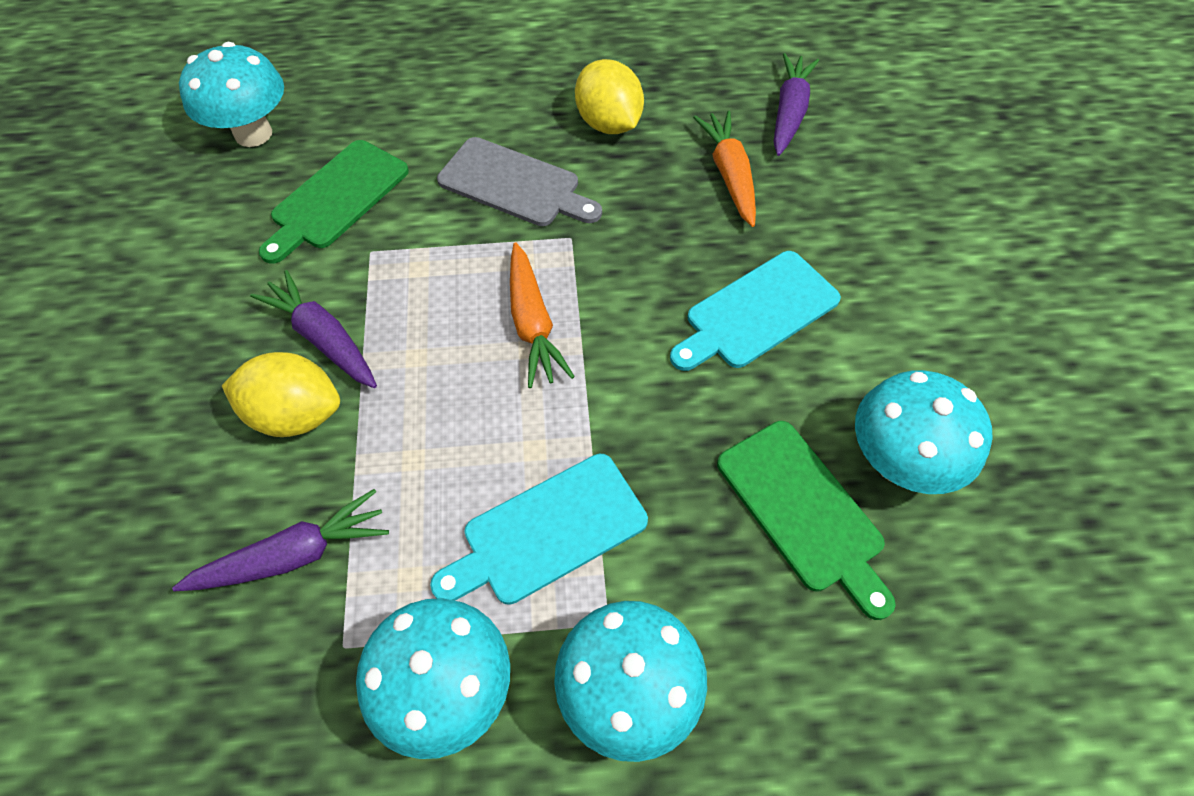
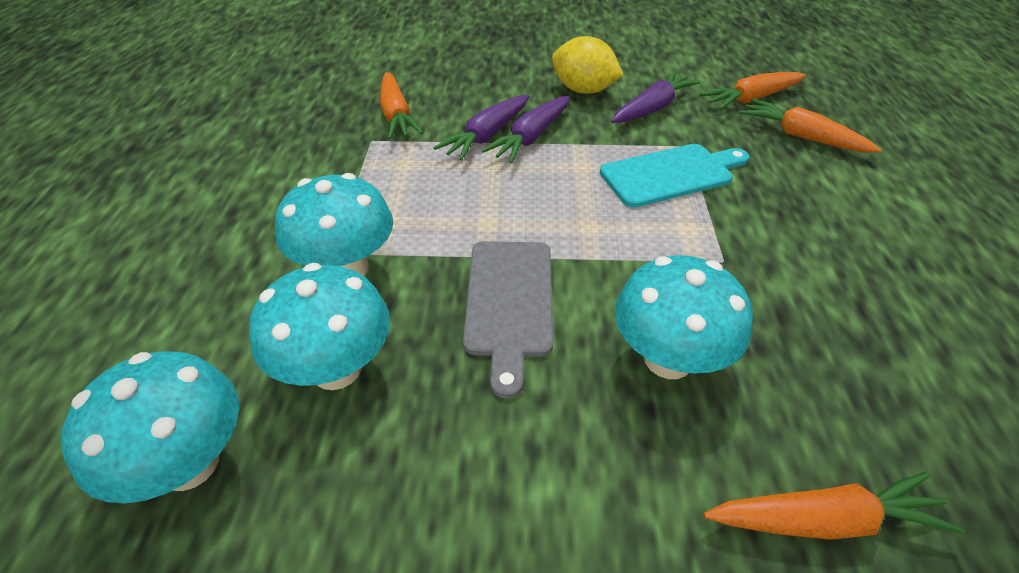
green cutting board: 2 -> 0
orange carrot: 2 -> 4
turquoise cutting board: 2 -> 1
yellow lemon: 2 -> 1

